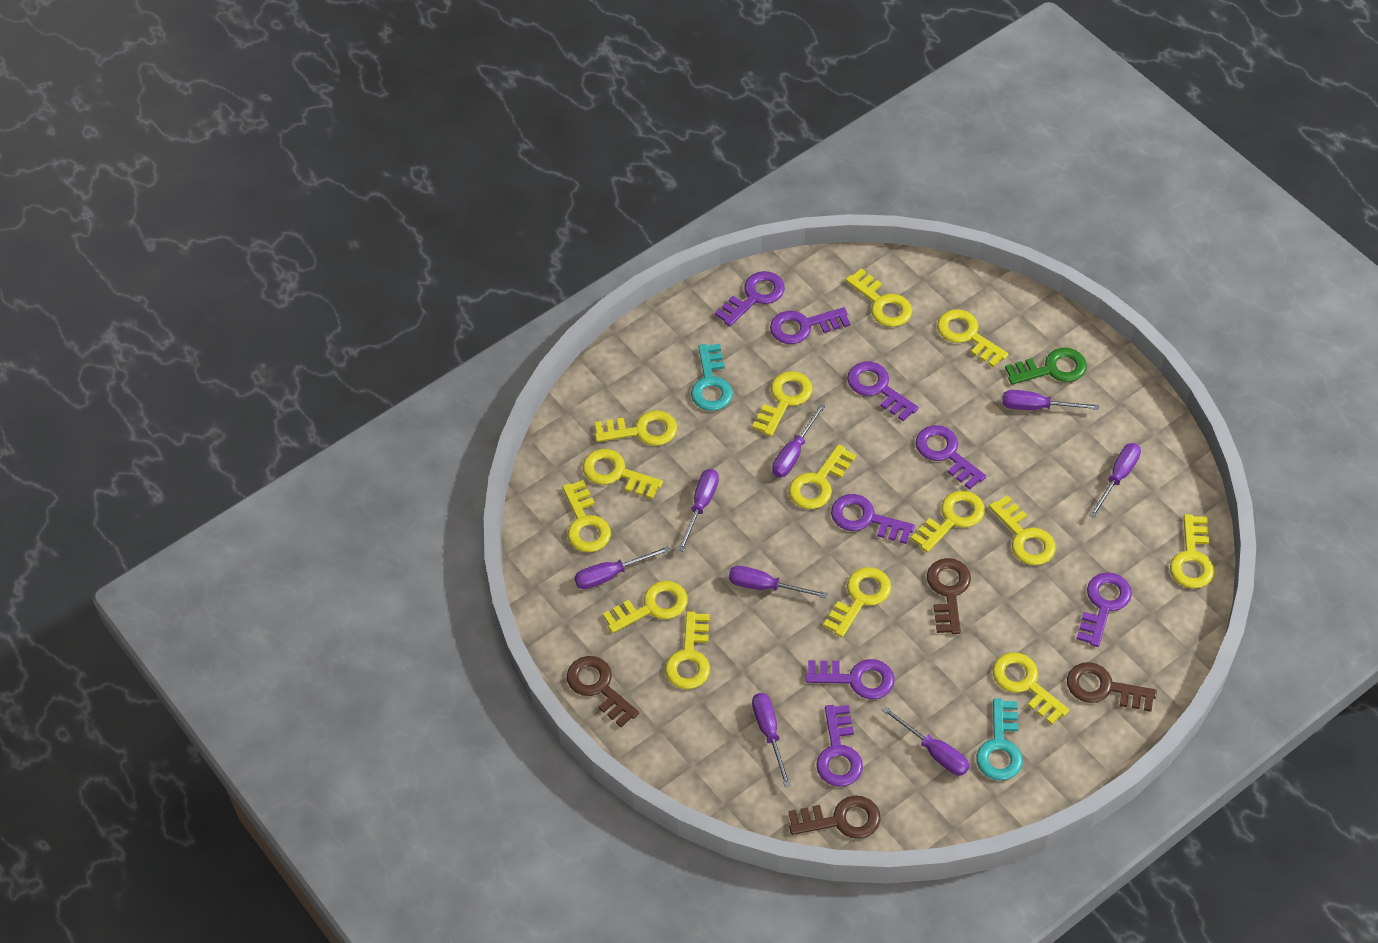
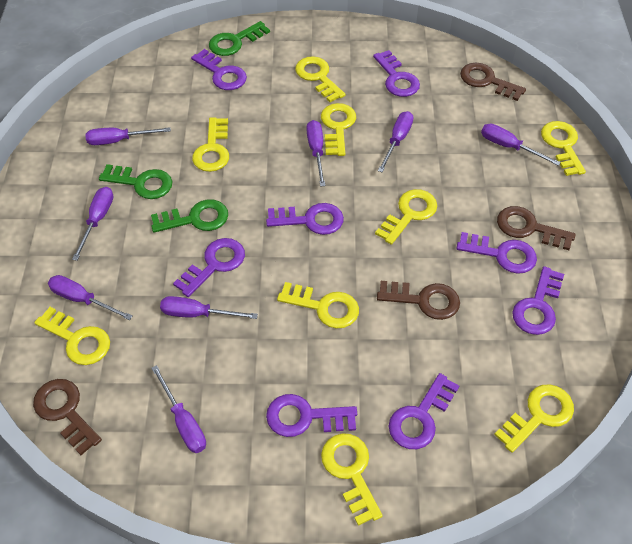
green key: 1 -> 3
turquoise key: 2 -> 0
yellow key: 14 -> 9

